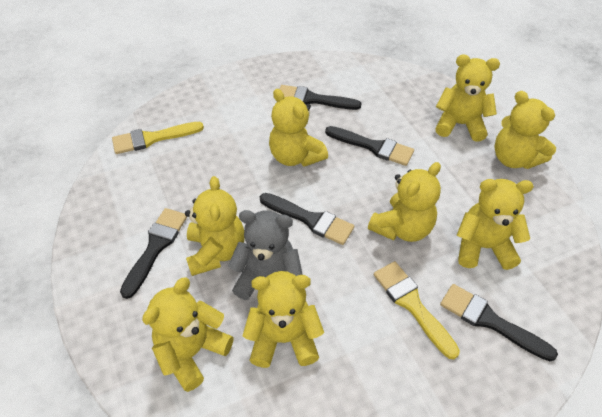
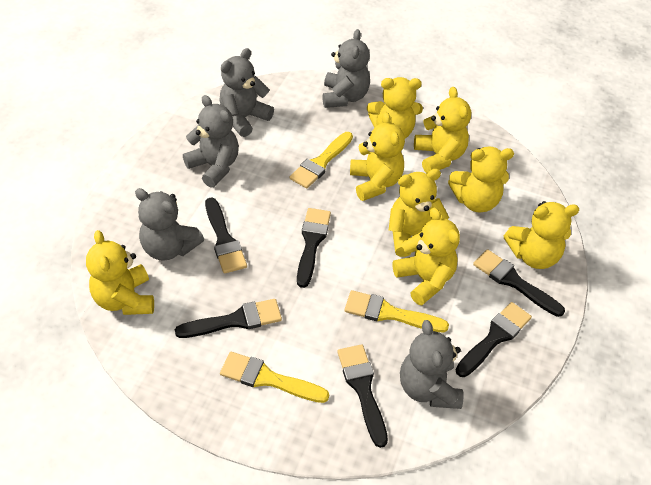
black brush: 5 -> 6
grey teddy bear: 1 -> 5
yellow brush: 2 -> 3

